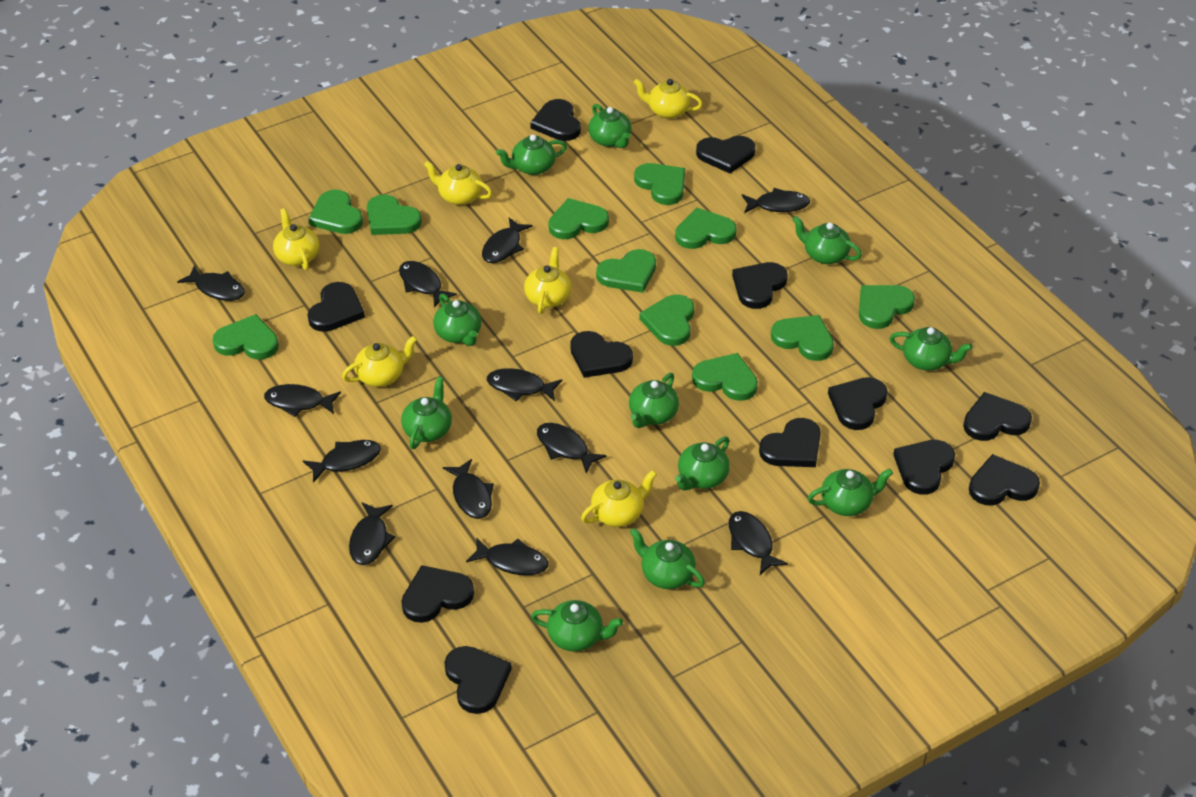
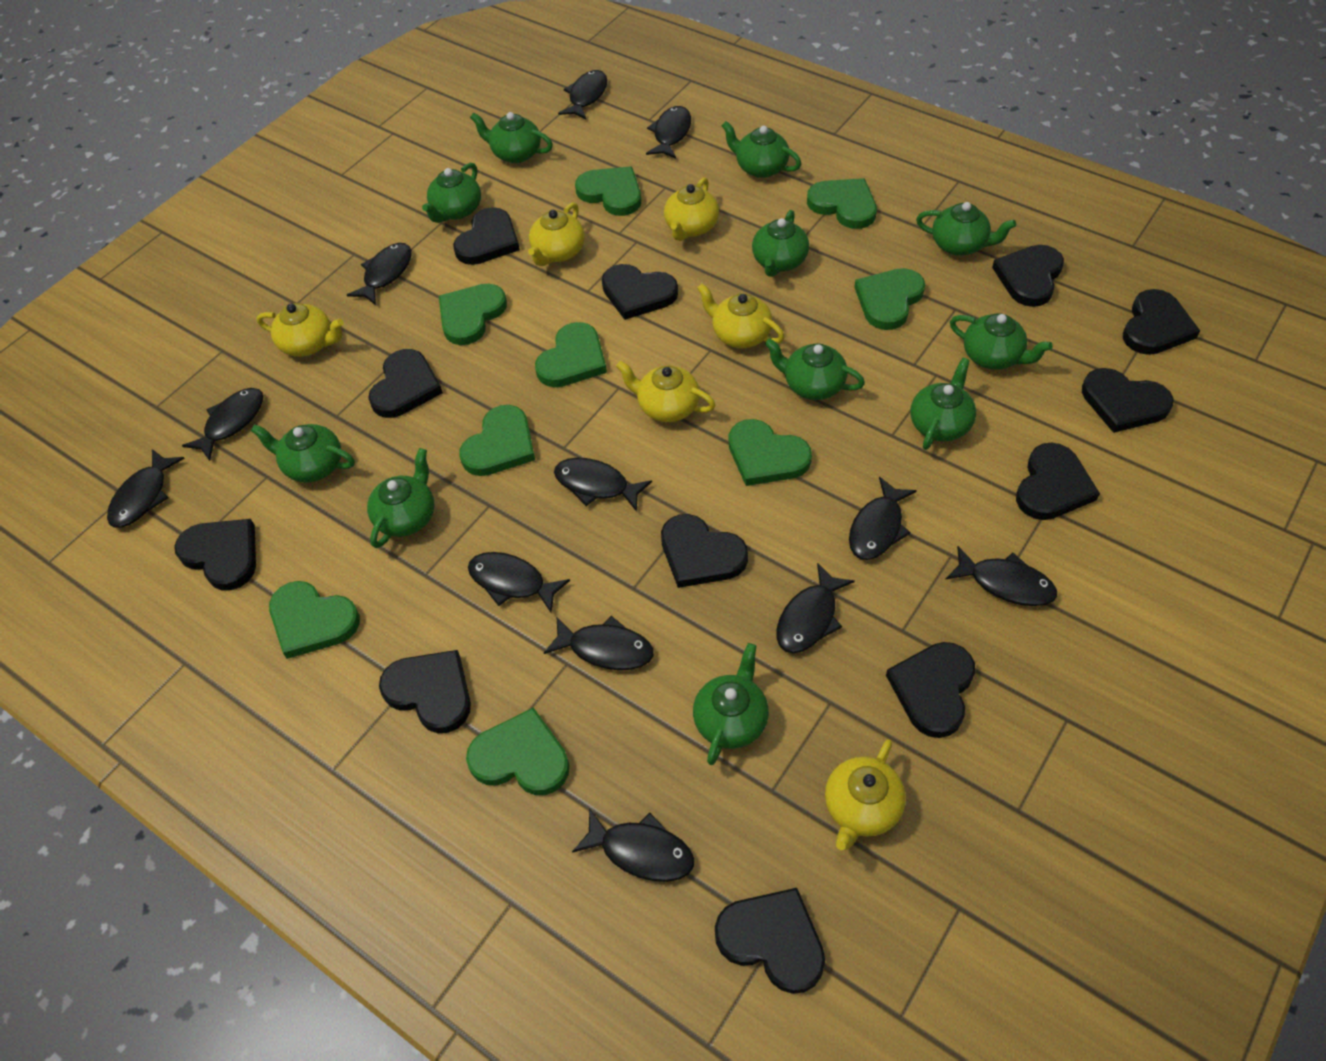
green heart: 11 -> 9

